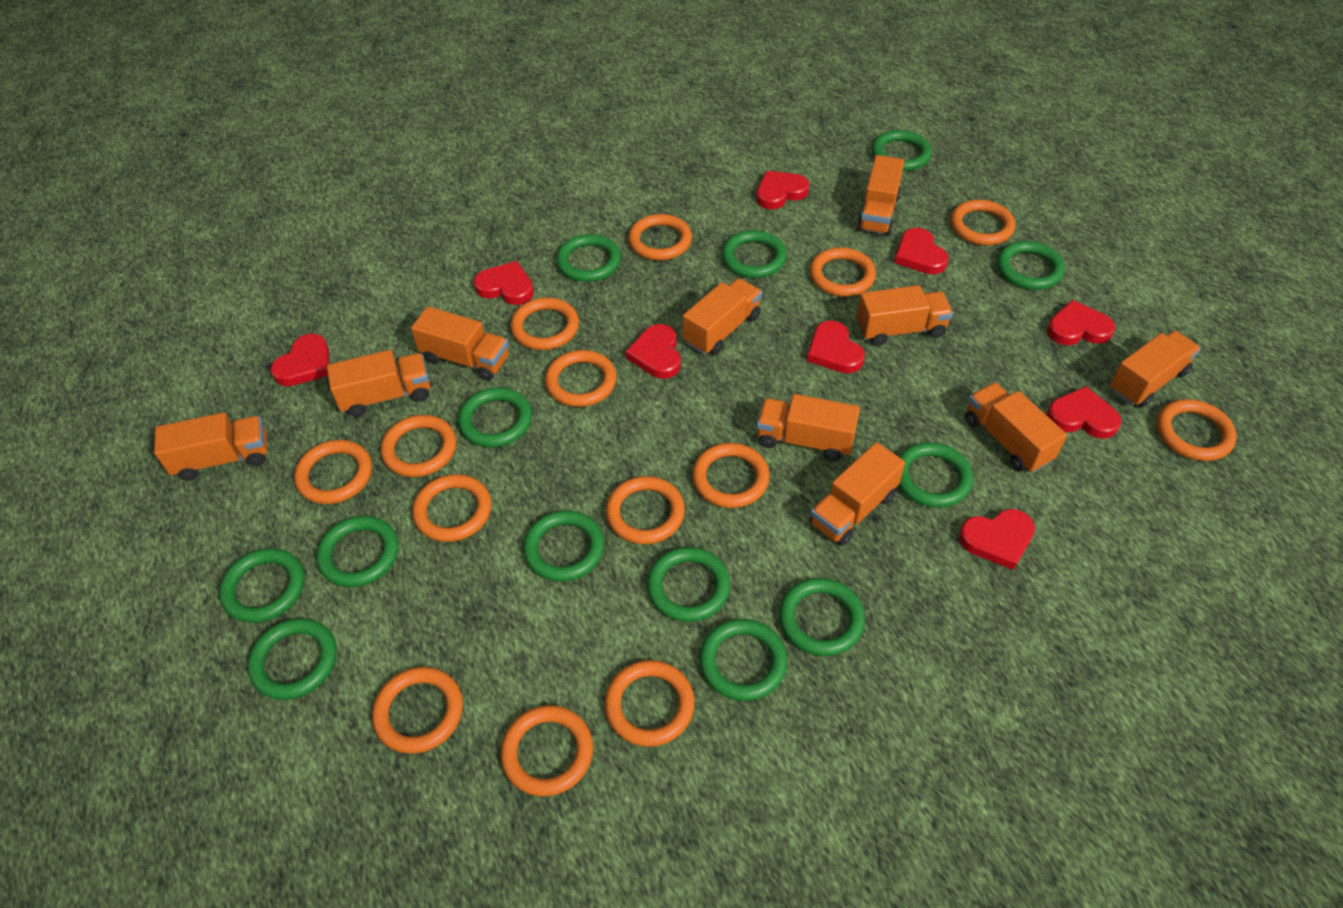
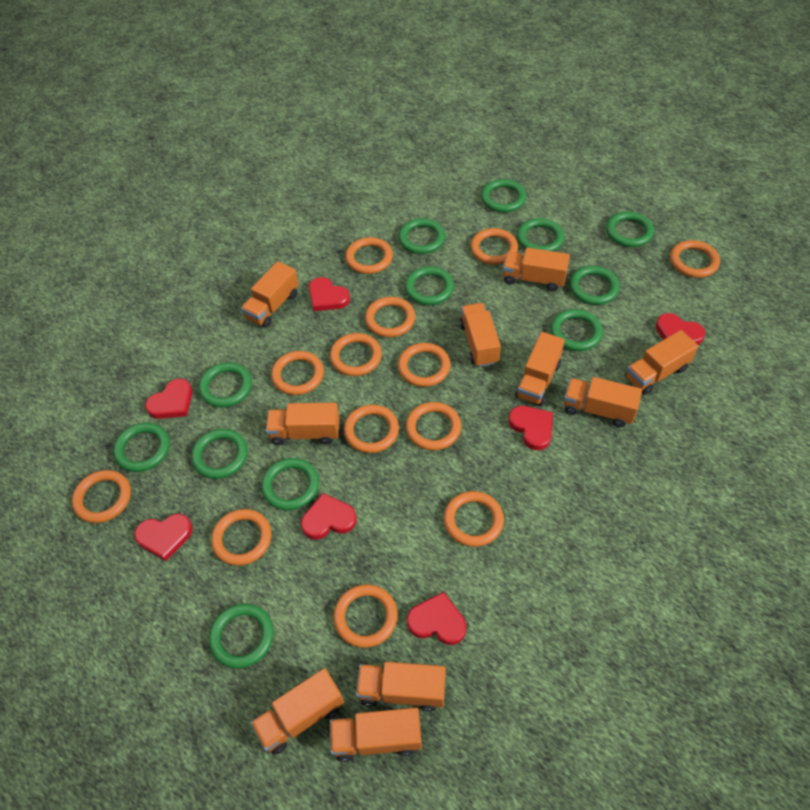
green ring: 13 -> 12
orange ring: 14 -> 13
red heart: 9 -> 7

